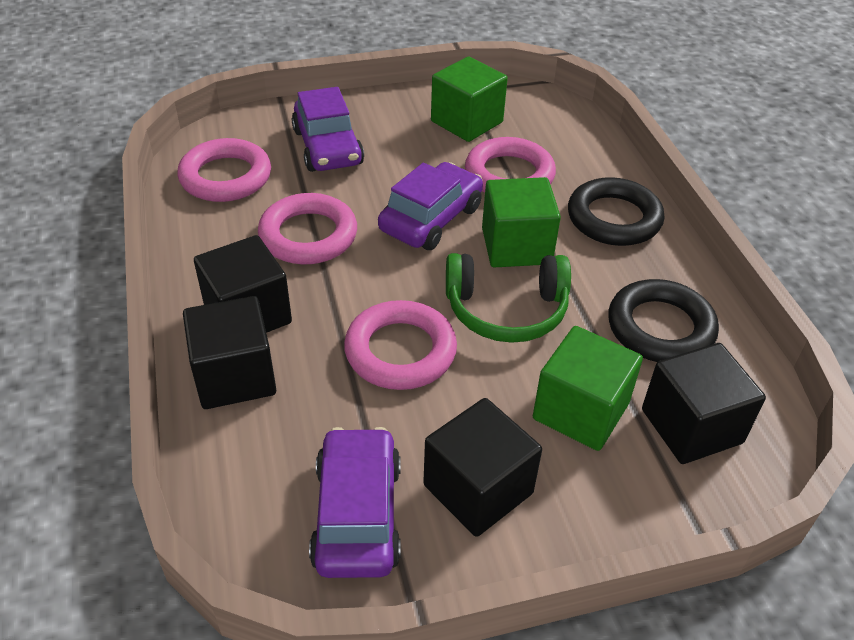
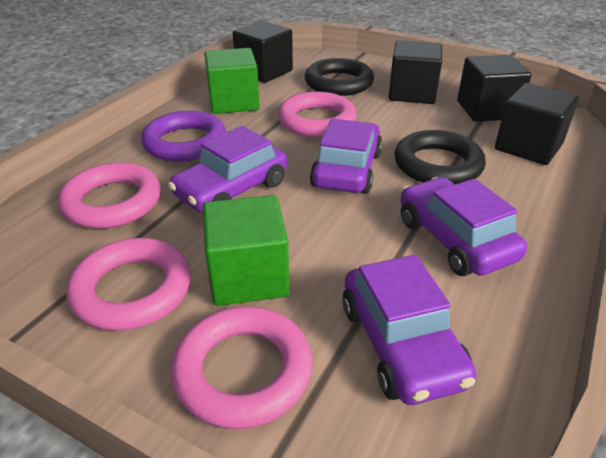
green cube: 3 -> 2
green headphones: 1 -> 0
purple car: 3 -> 4
purple ring: 0 -> 1

